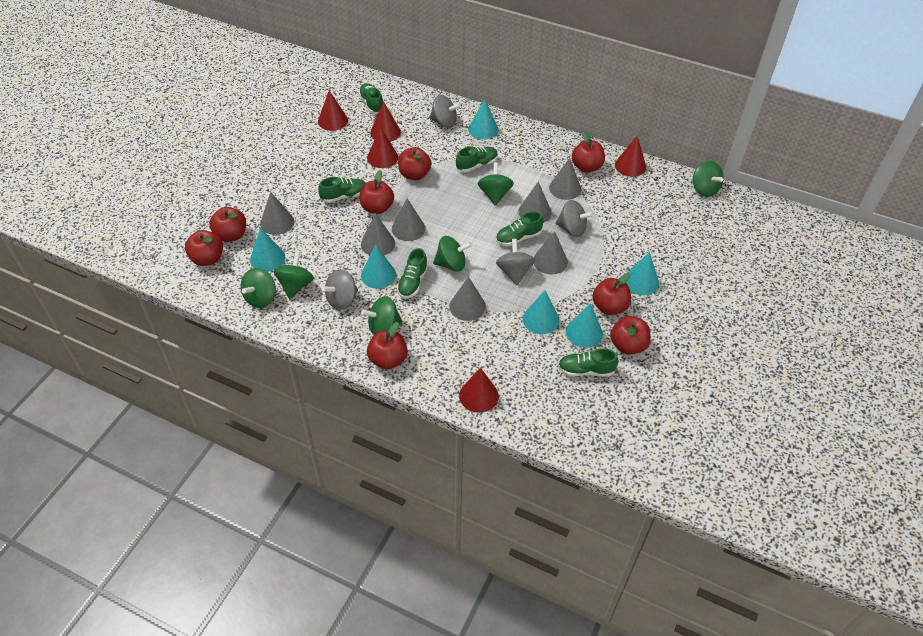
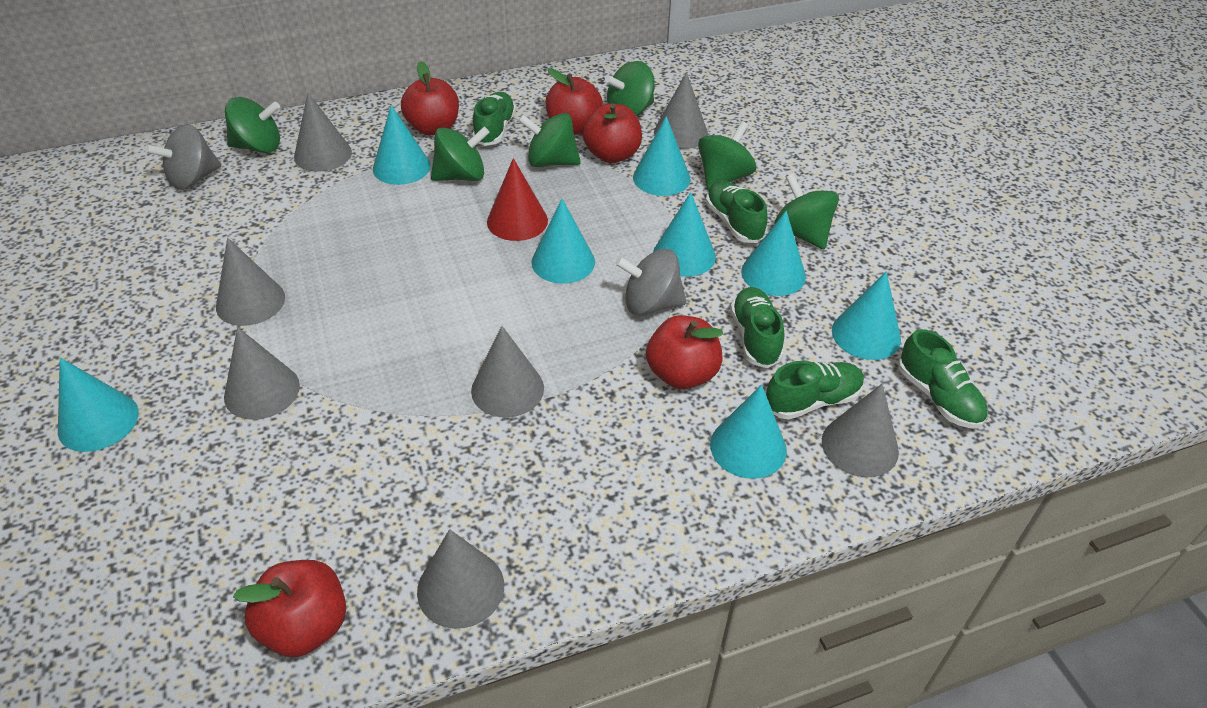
green shoe: 6 -> 5
grey spinning top: 4 -> 2
red apple: 8 -> 5
red cone: 5 -> 1
turquoise cone: 6 -> 8

